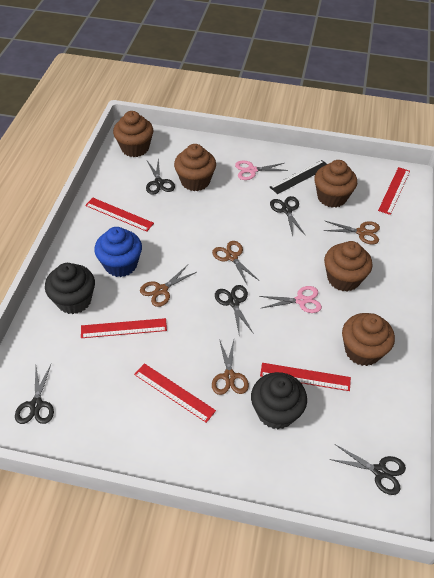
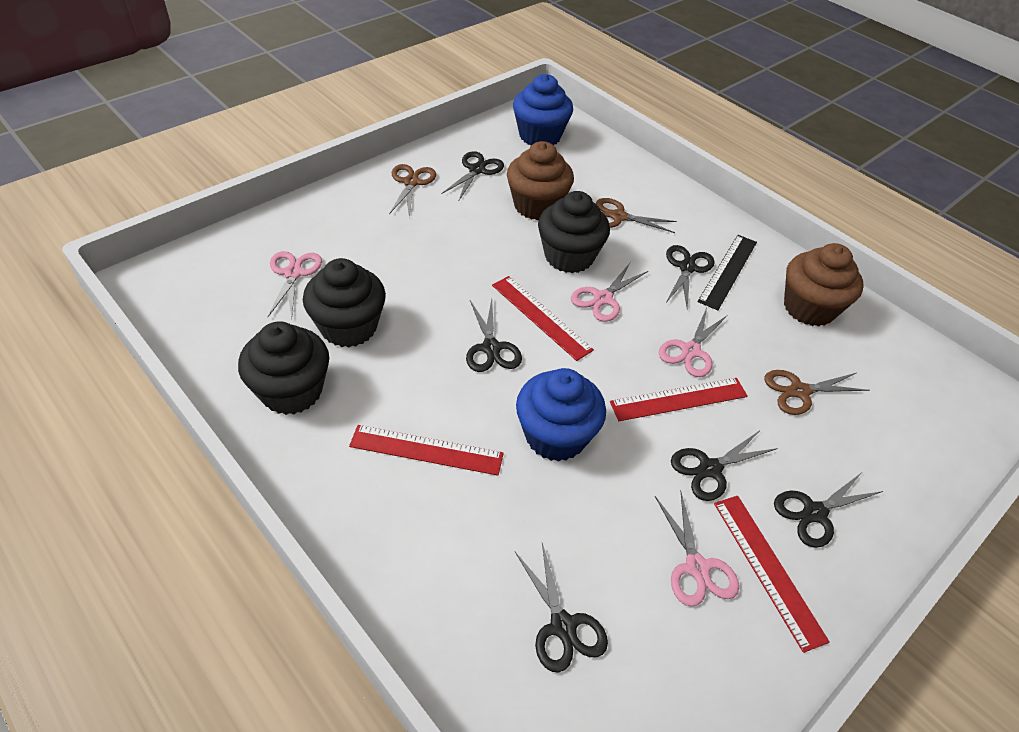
black cupcake: 2 -> 3
black scissors: 5 -> 6
blue cupcake: 1 -> 2
brown cupcake: 5 -> 2
brown scissors: 4 -> 3
pink scissors: 2 -> 4
red ruler: 5 -> 4

